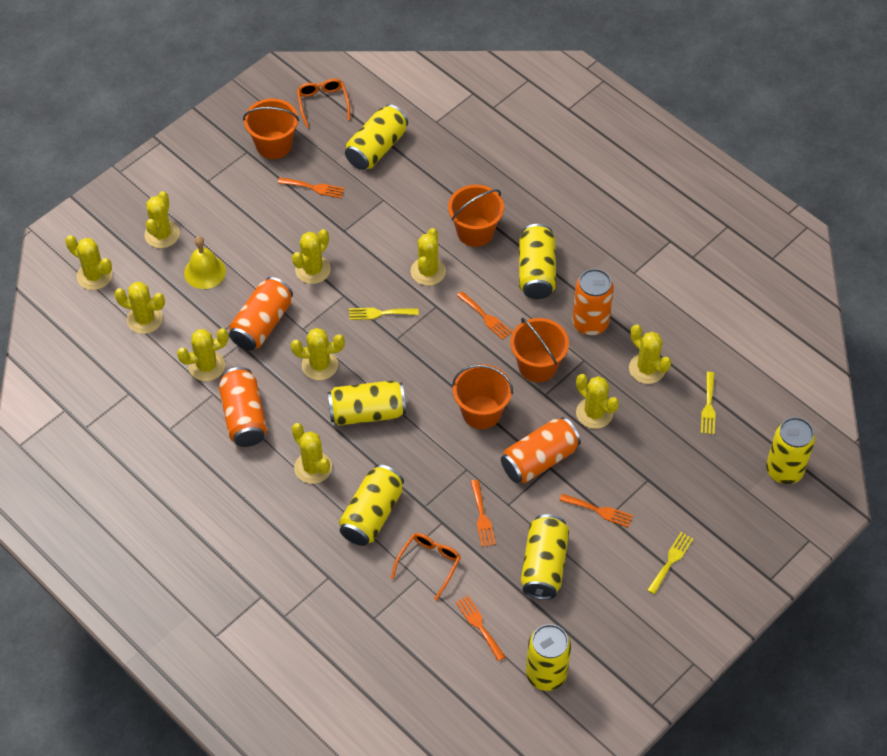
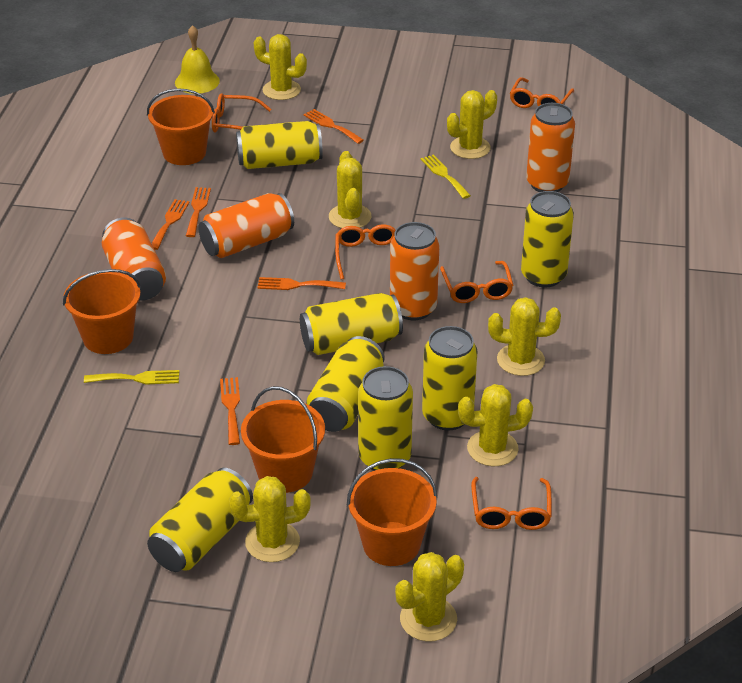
orange glasses: 2 -> 5
yellow cactus: 10 -> 7
yellow fork: 3 -> 2

